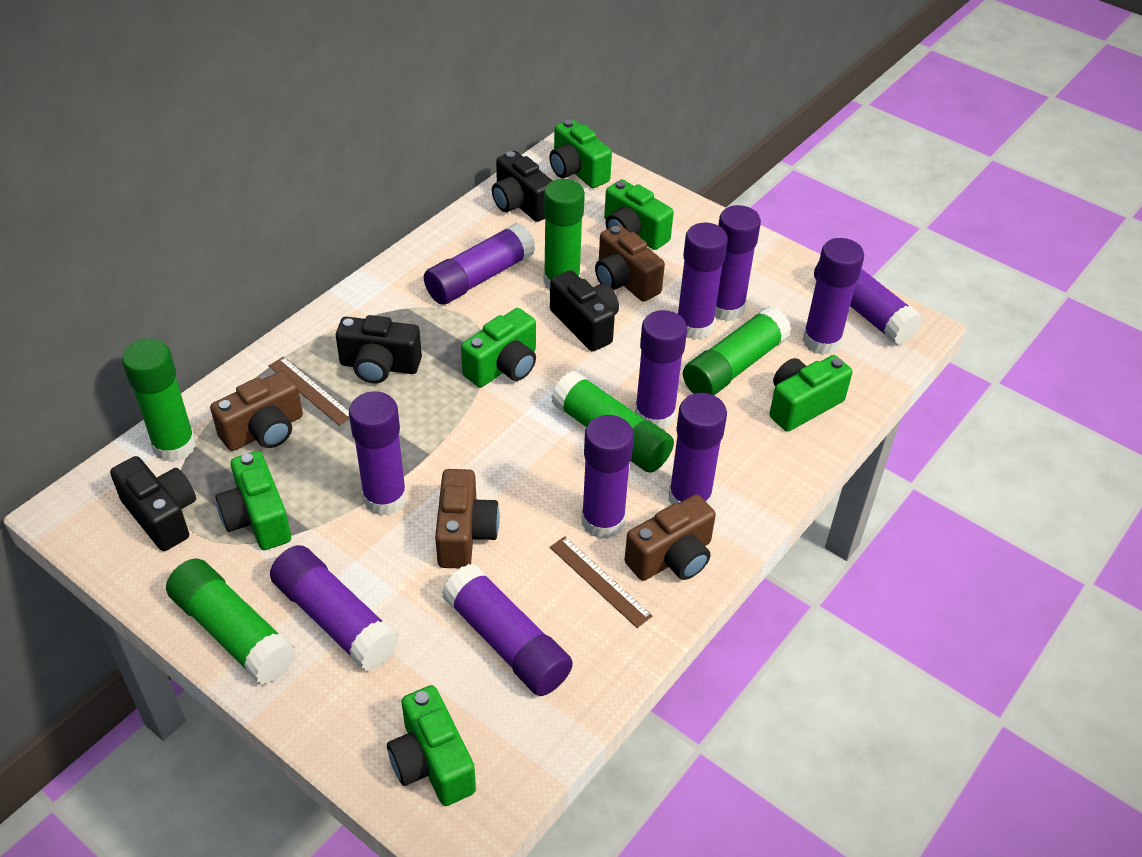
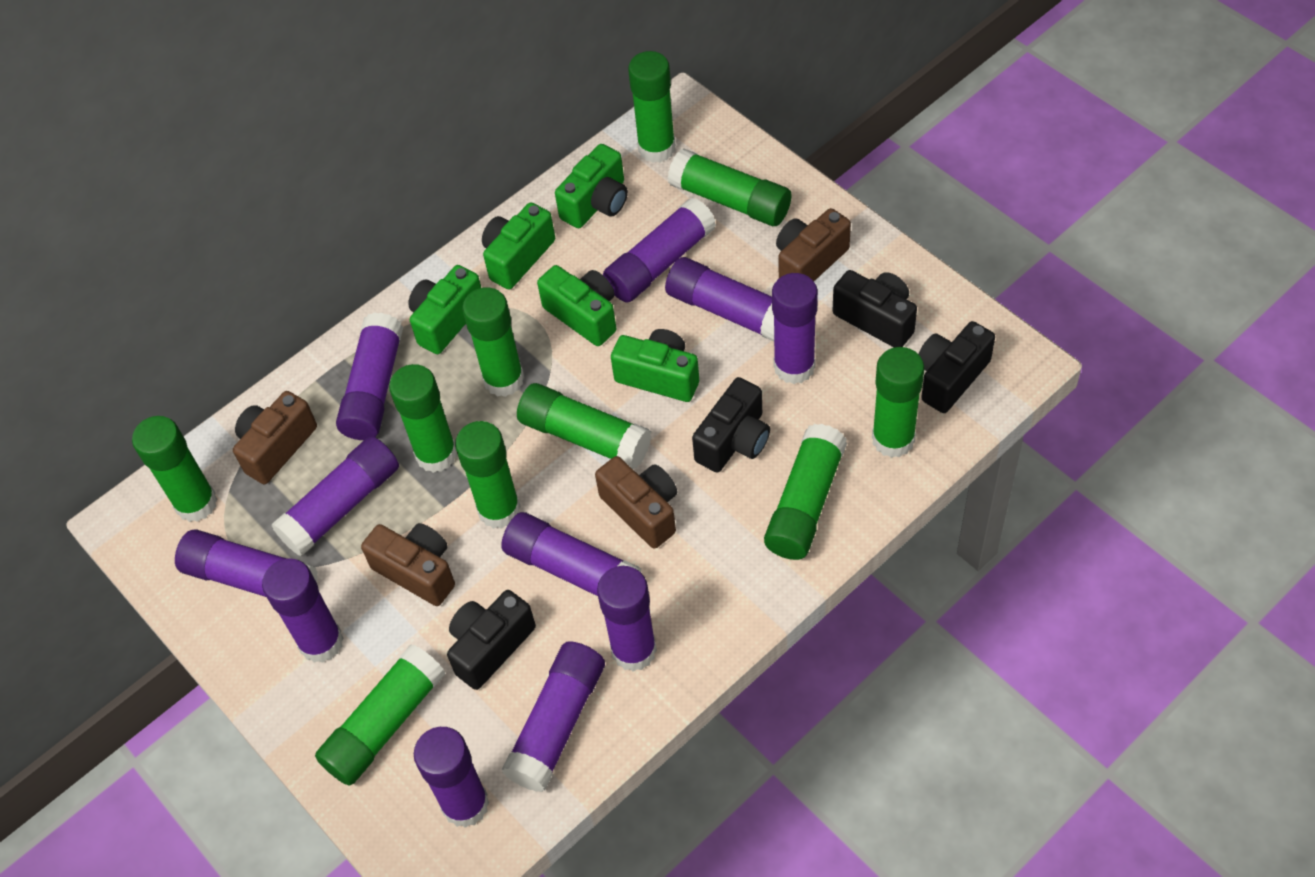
brown ruler: 2 -> 0
green camera: 6 -> 5
green glue stick: 5 -> 10

